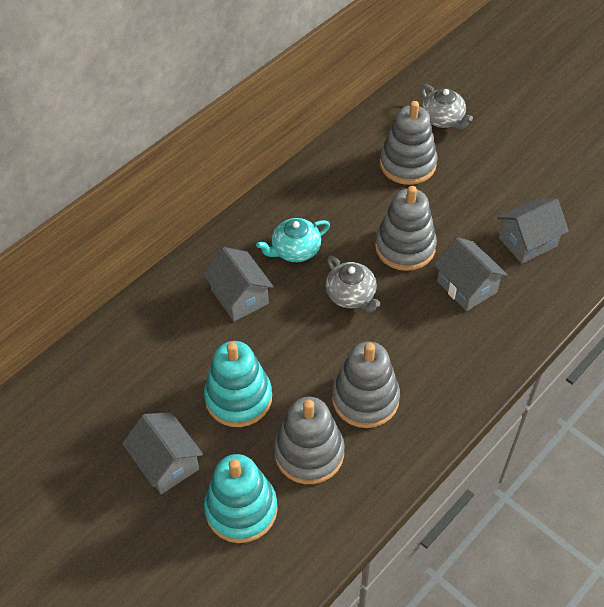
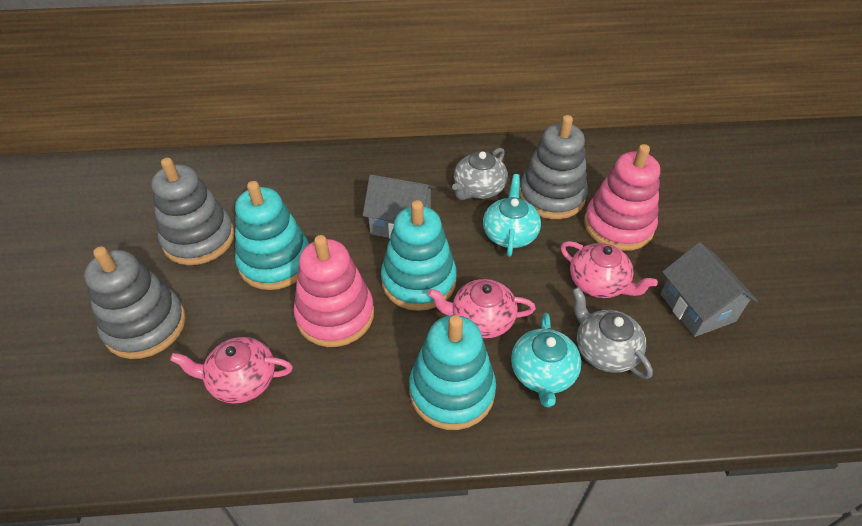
grey house: 4 -> 2
grey stacking toy: 4 -> 3
pink stacking toy: 0 -> 2
pink teapot: 0 -> 3
turquoise stacking toy: 2 -> 3
turquoise teapot: 1 -> 2

